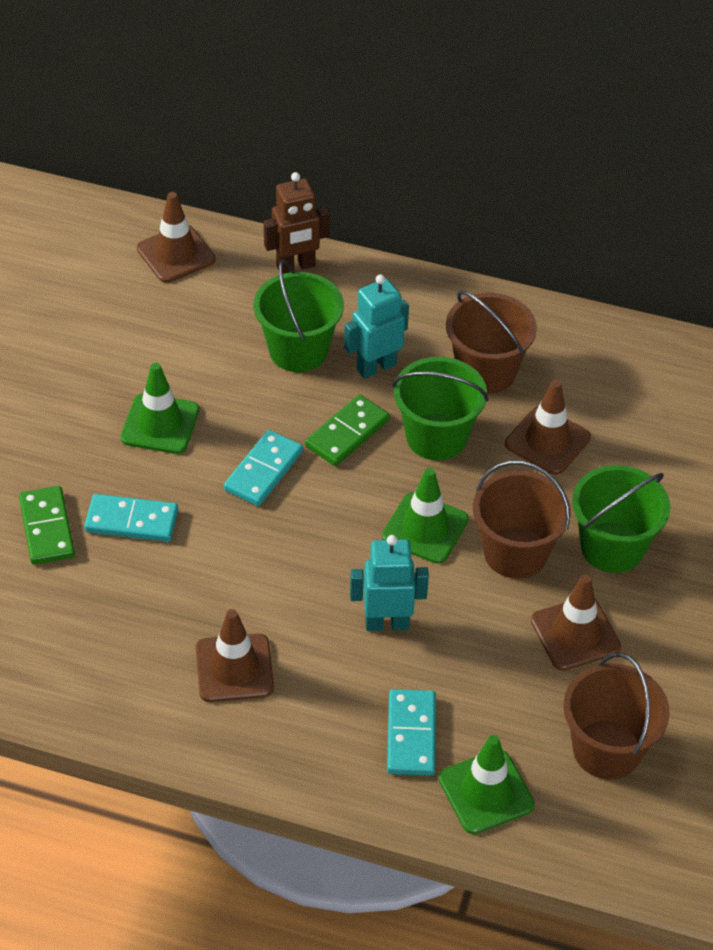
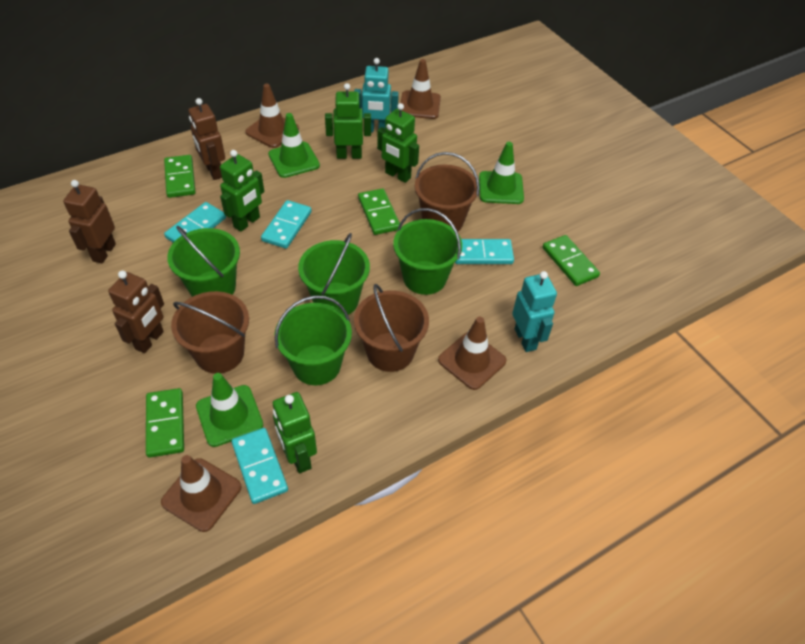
brown robot: 1 -> 3
green bucket: 3 -> 4
green domino: 2 -> 4
green robot: 0 -> 4
turquoise domino: 3 -> 4

